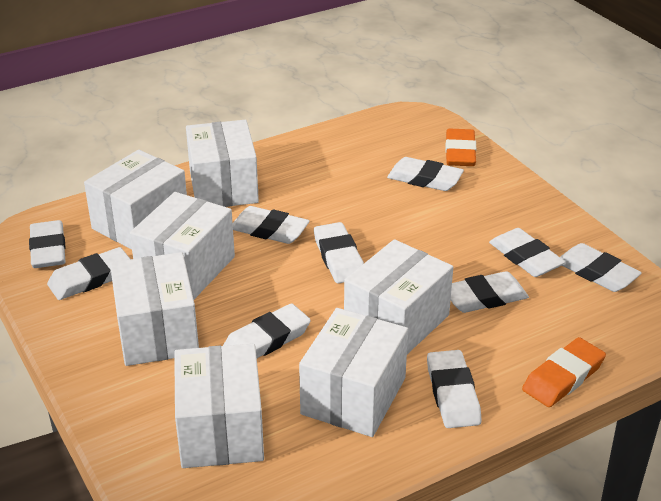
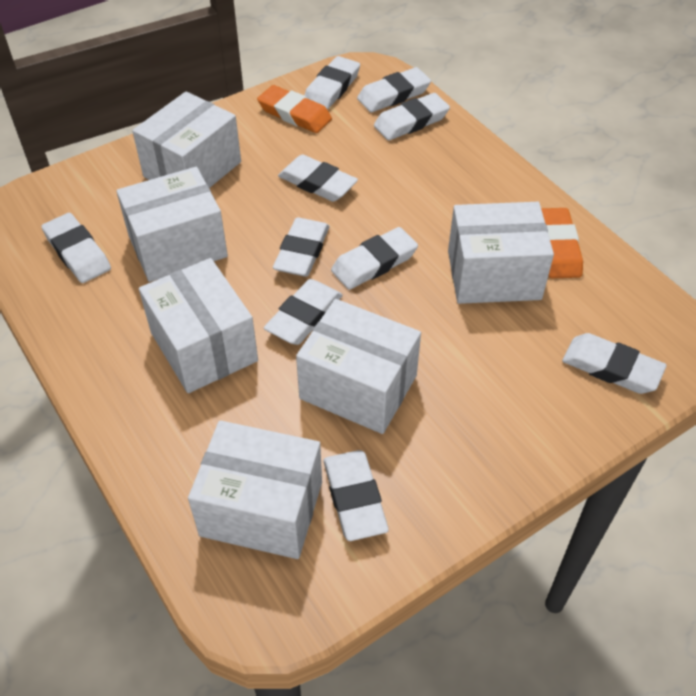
white box: 7 -> 6

